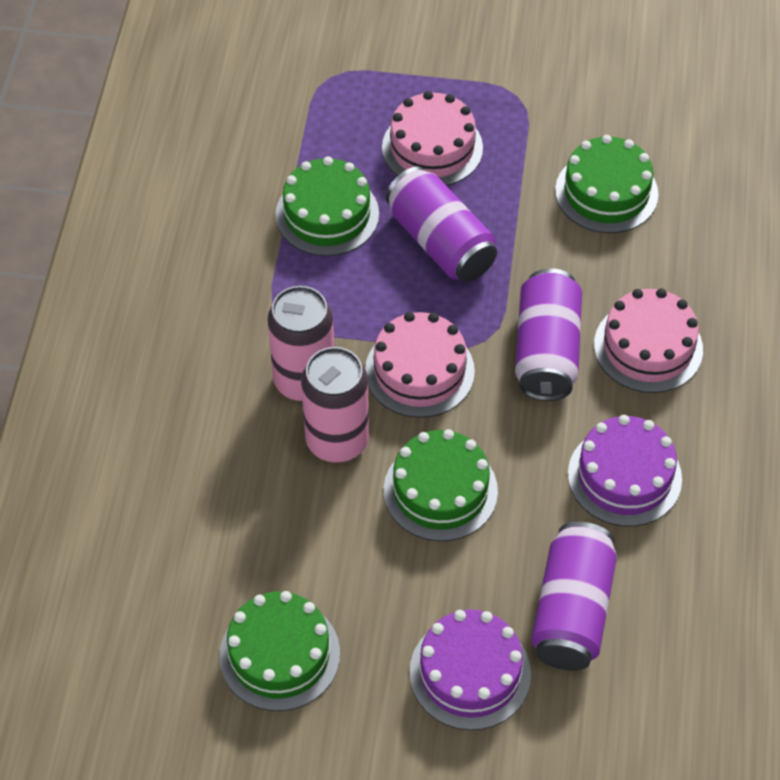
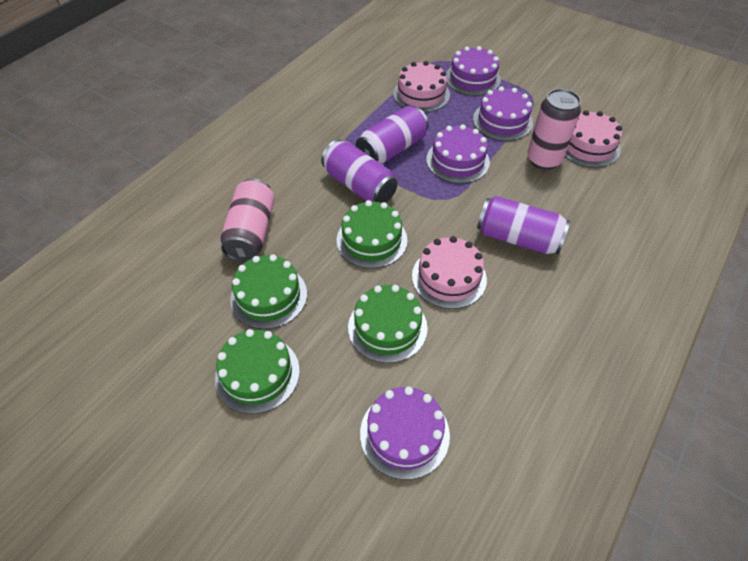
purple cake: 2 -> 4

